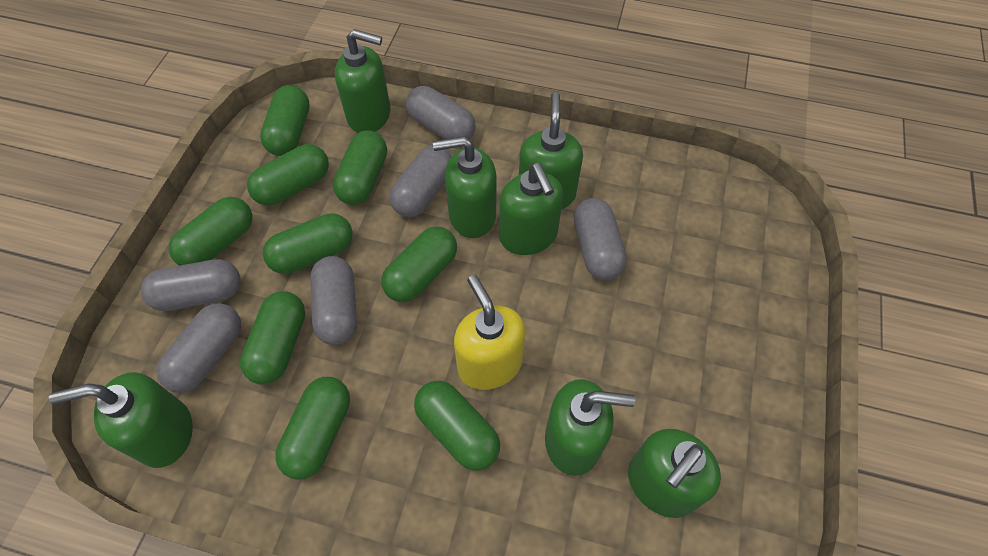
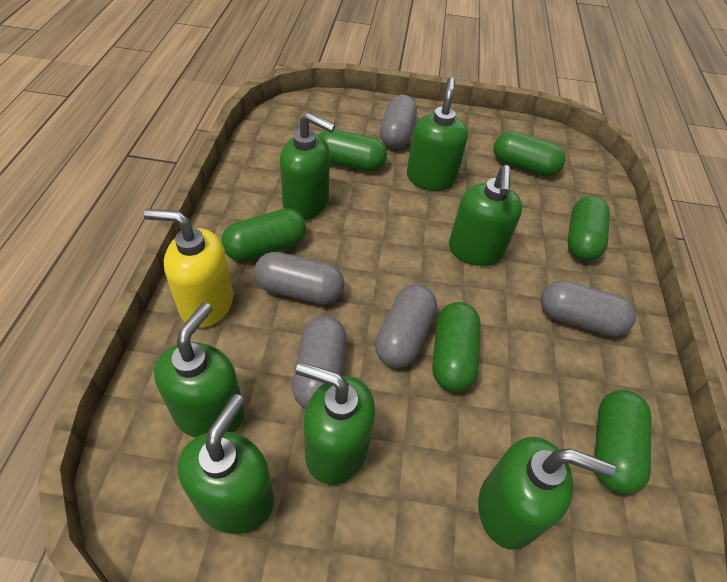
green capsule: 9 -> 6
grey capsule: 6 -> 5

